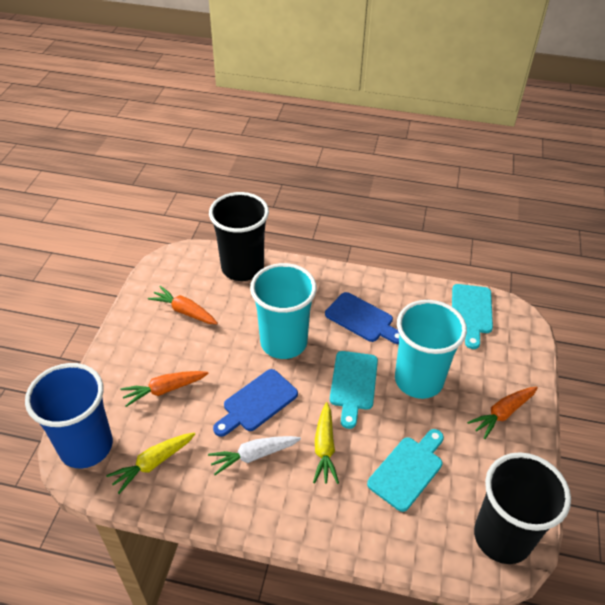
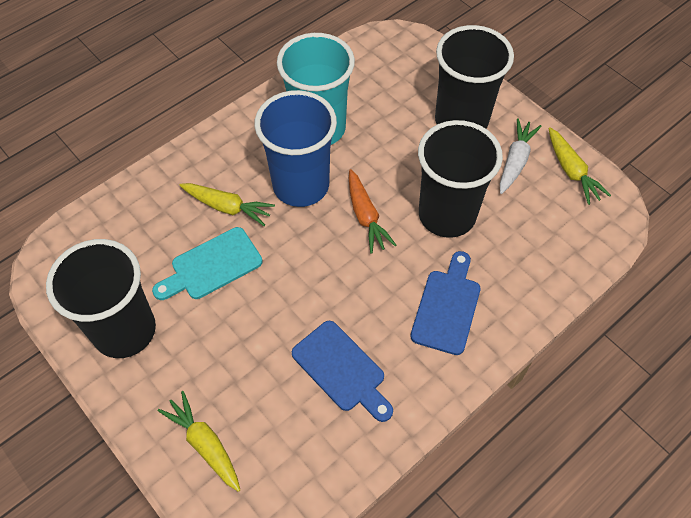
black cup: 2 -> 3
orange carrot: 3 -> 1
turquoise cup: 2 -> 1
turquoise cutting board: 3 -> 1
yellow carrot: 2 -> 3

